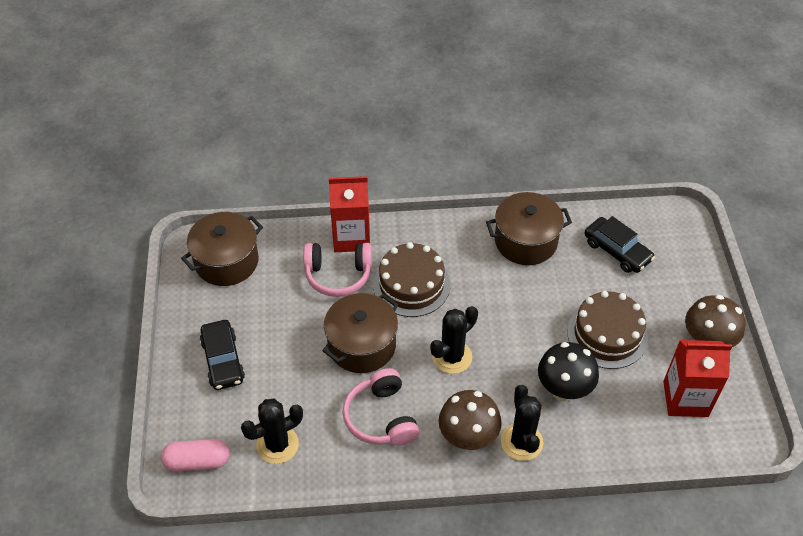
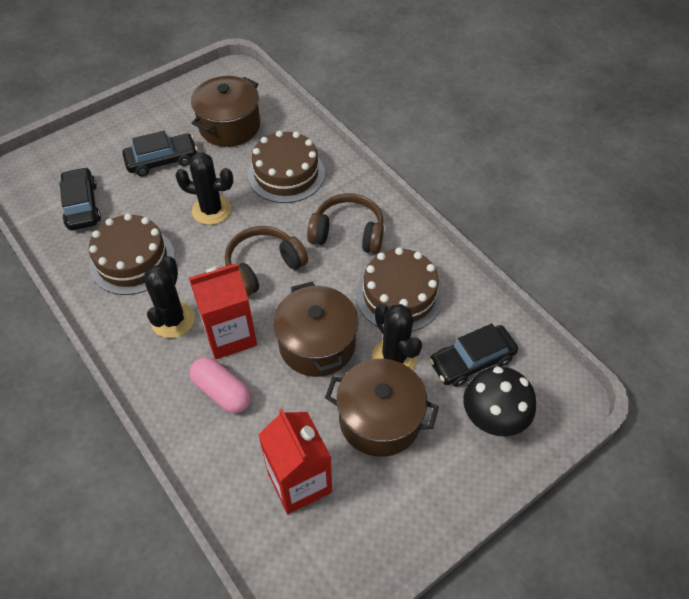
black car: 2 -> 3
brown cake: 2 -> 3
brown headphones: 0 -> 2
brown mushroom: 2 -> 0
pink headphones: 2 -> 0

